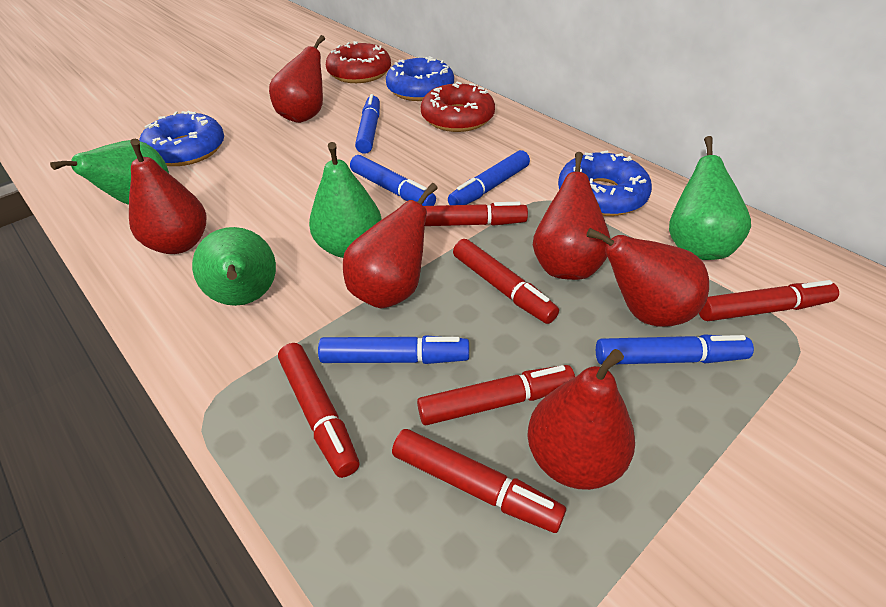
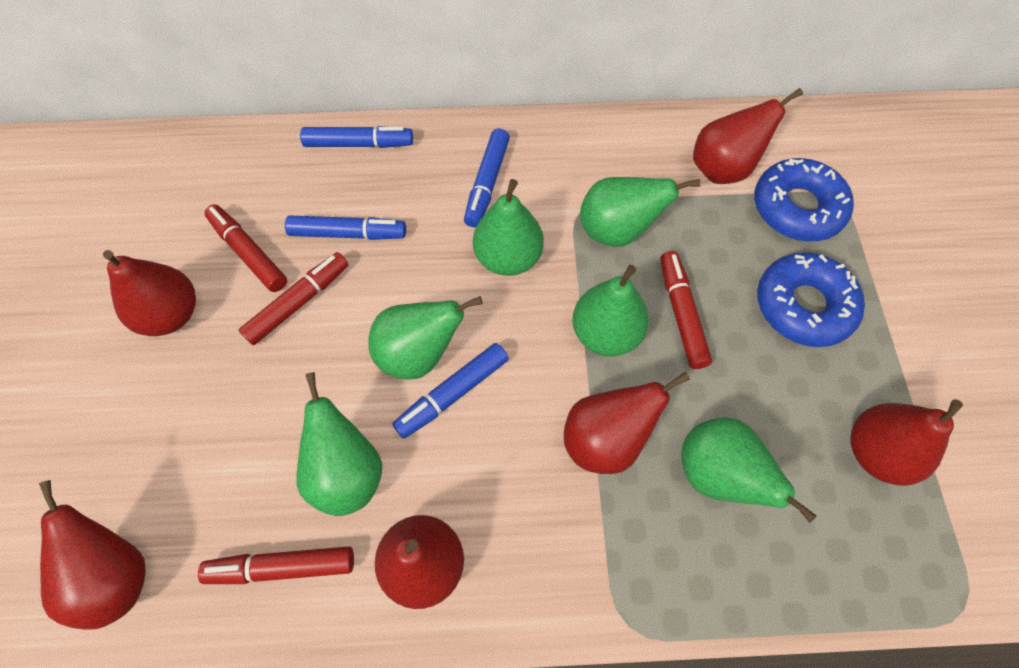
blue donut: 3 -> 2
blue marker: 5 -> 4
green pear: 4 -> 6
red donut: 2 -> 0
red marker: 6 -> 4

